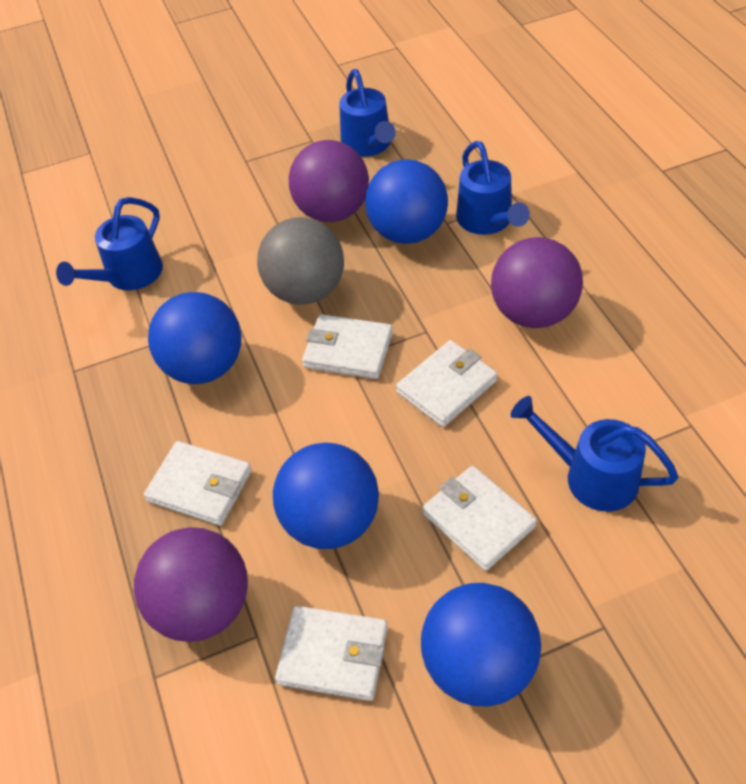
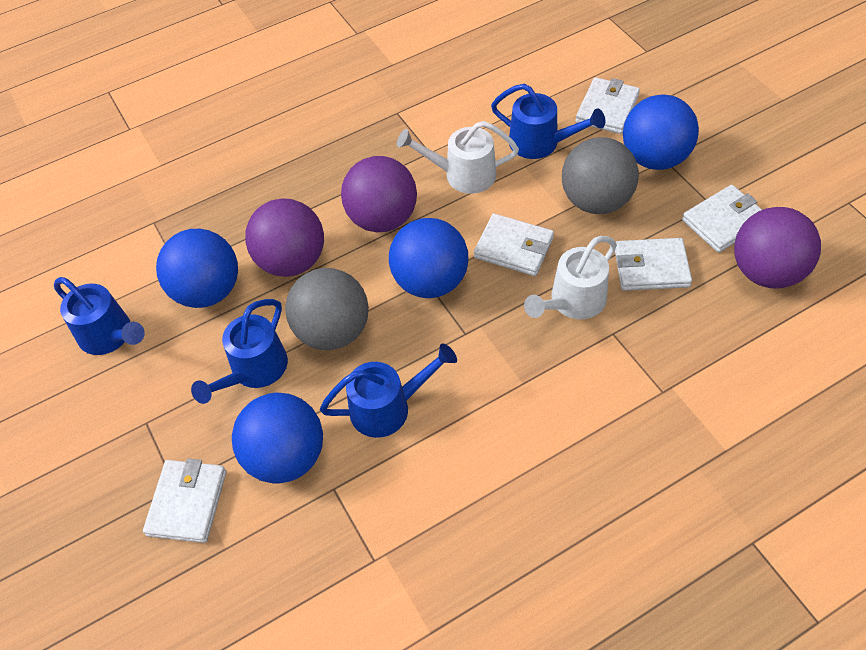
grey ball: 1 -> 2
white watering can: 0 -> 2

